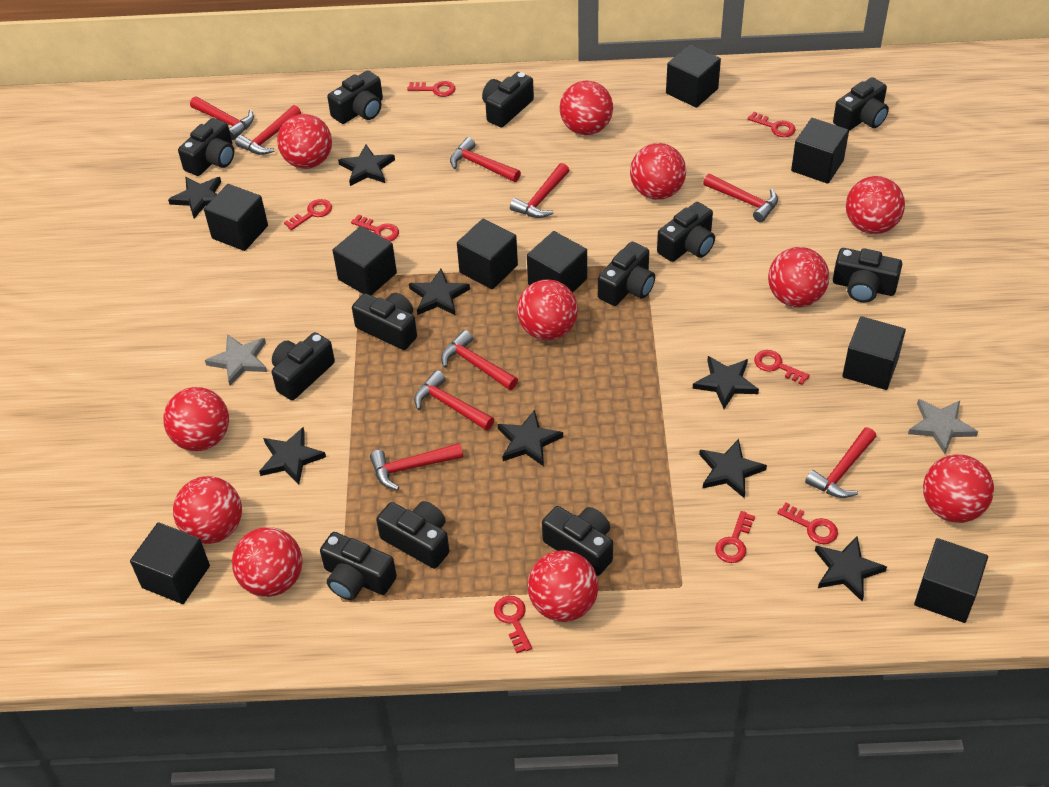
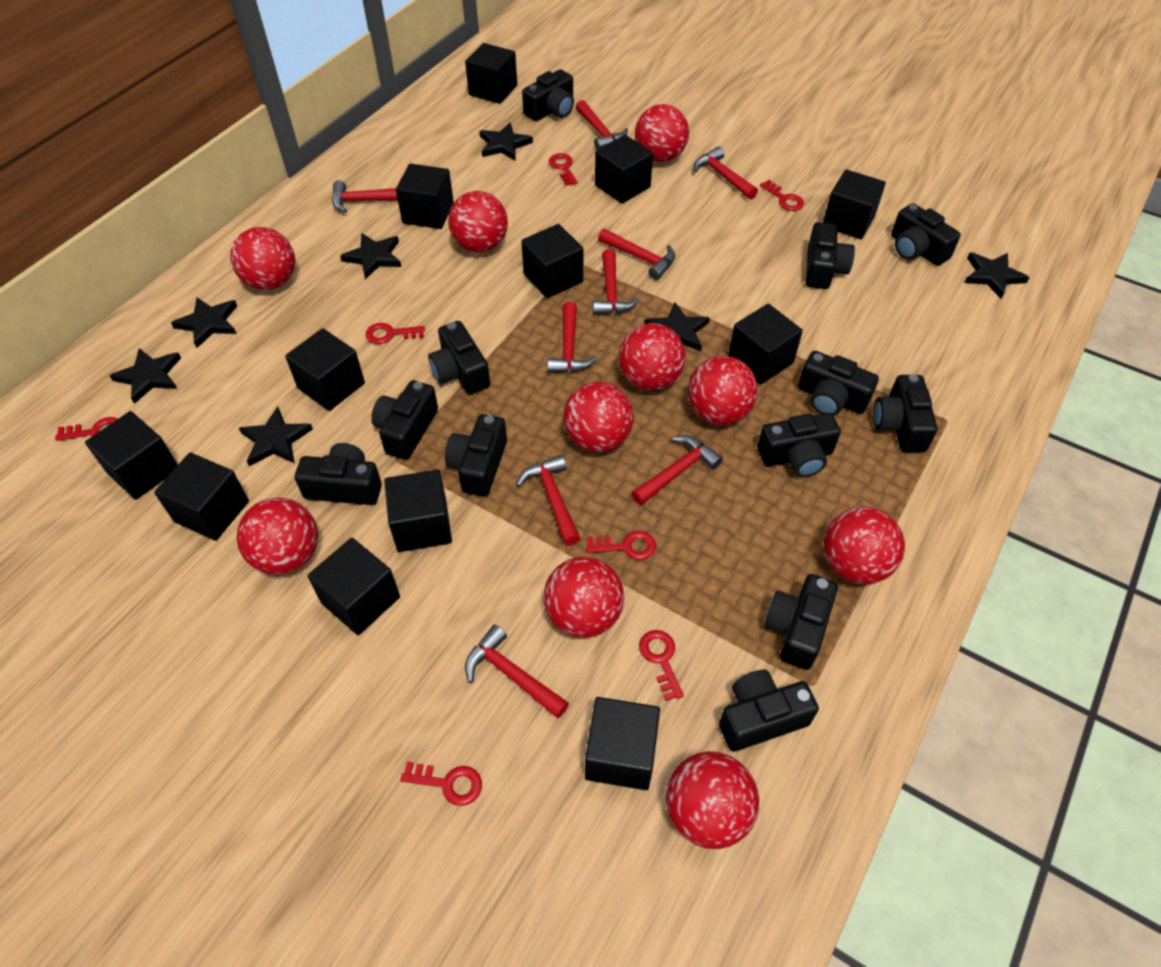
black cube: 9 -> 12
black star: 8 -> 7
grey star: 2 -> 0
red ball: 11 -> 10
red key: 8 -> 7

